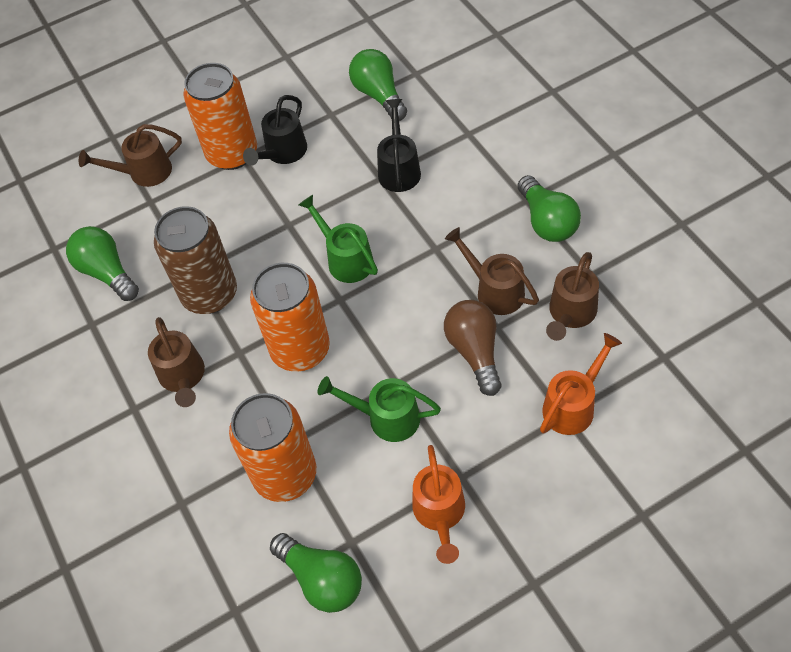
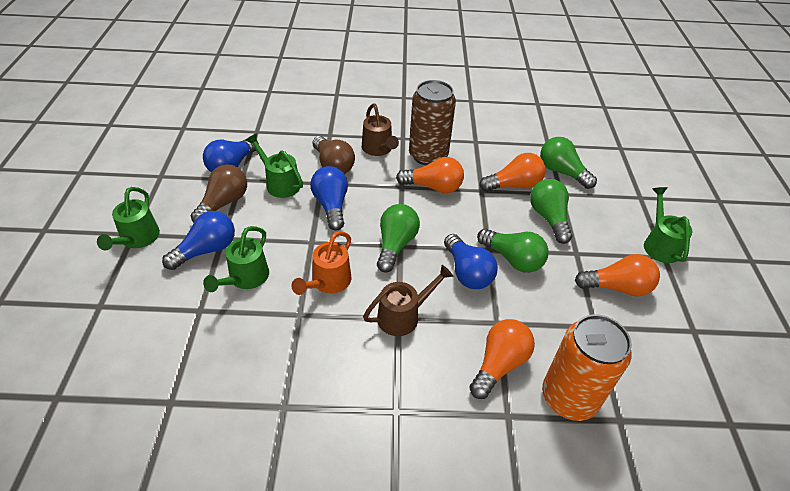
black watering can: 2 -> 0
blue light bulb: 0 -> 4
brown light bulb: 1 -> 2
brown watering can: 4 -> 2
green watering can: 2 -> 4
orange can: 3 -> 1
orange light bulb: 0 -> 4
orange watering can: 2 -> 1

